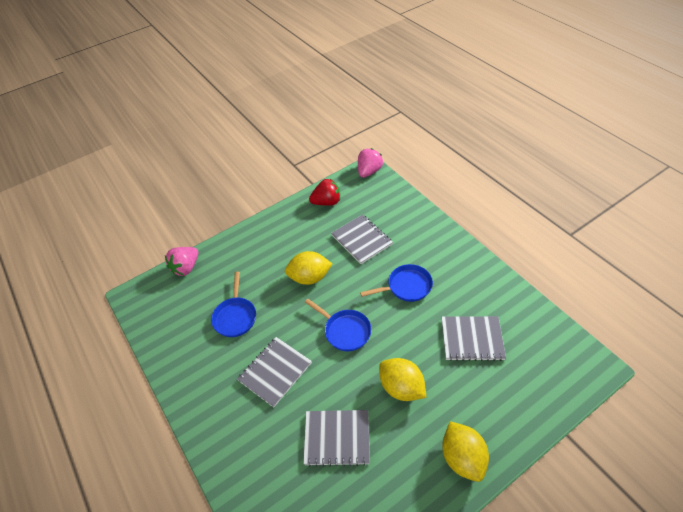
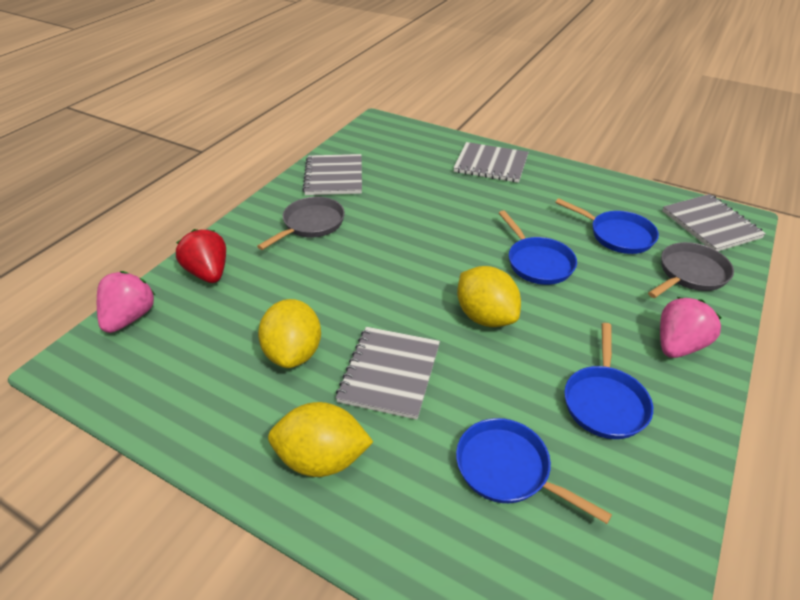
blue pan: 3 -> 4
grey pan: 0 -> 2

